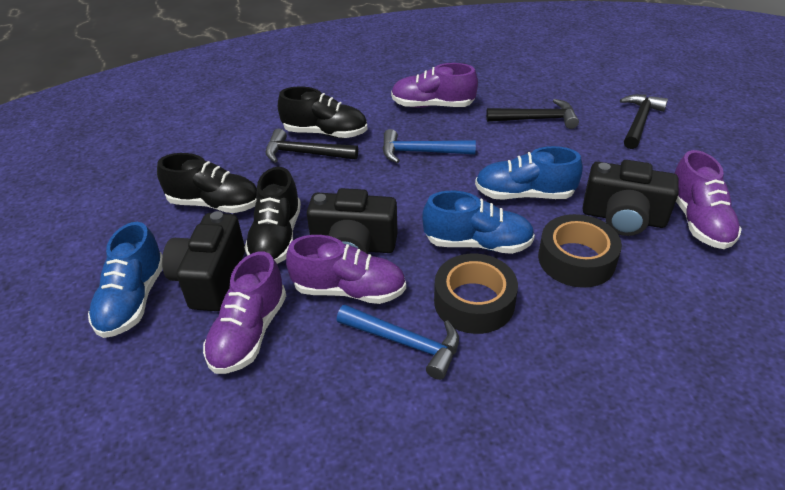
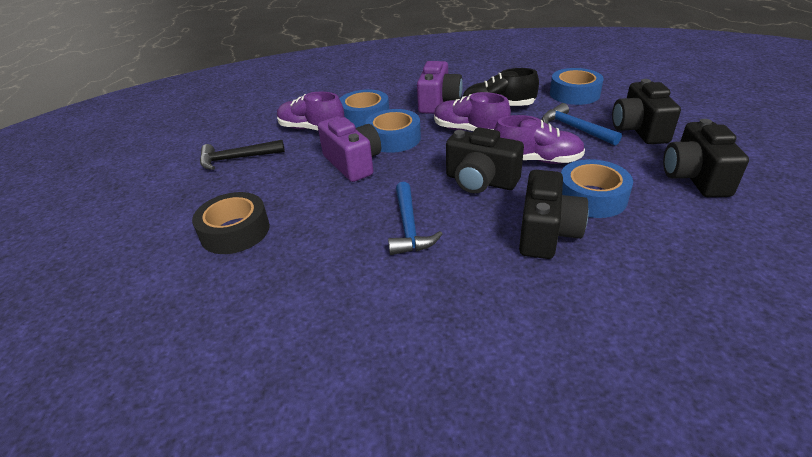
black camera: 3 -> 4
black hammer: 3 -> 1
black shoe: 3 -> 1
black tape: 2 -> 1
blue shoe: 3 -> 0
blue tape: 0 -> 4
purple camera: 0 -> 2
purple shoe: 4 -> 3

